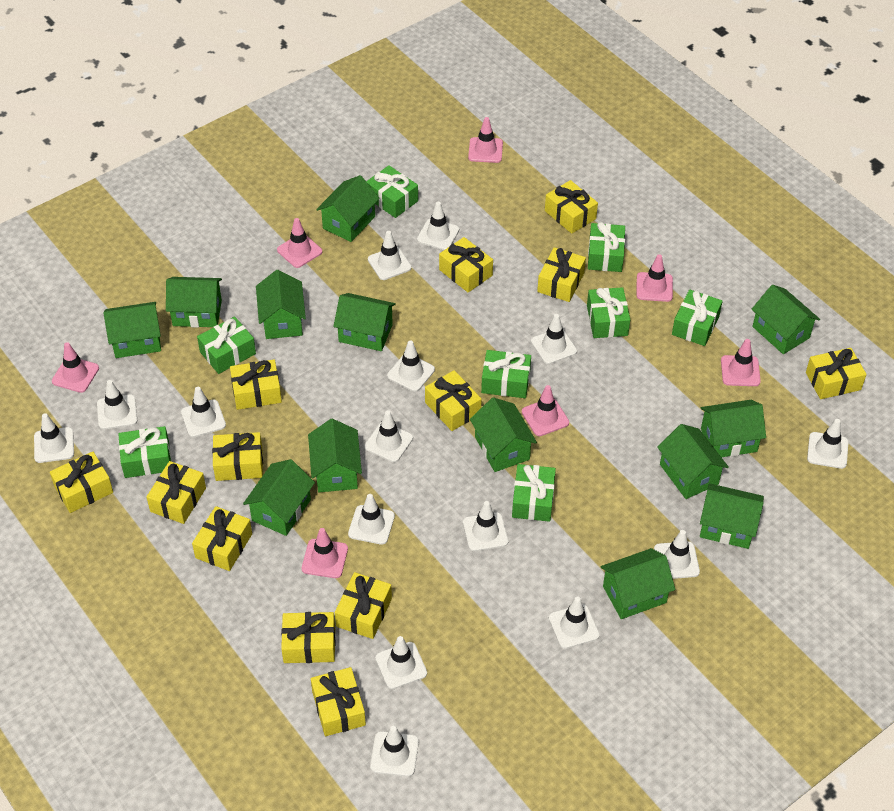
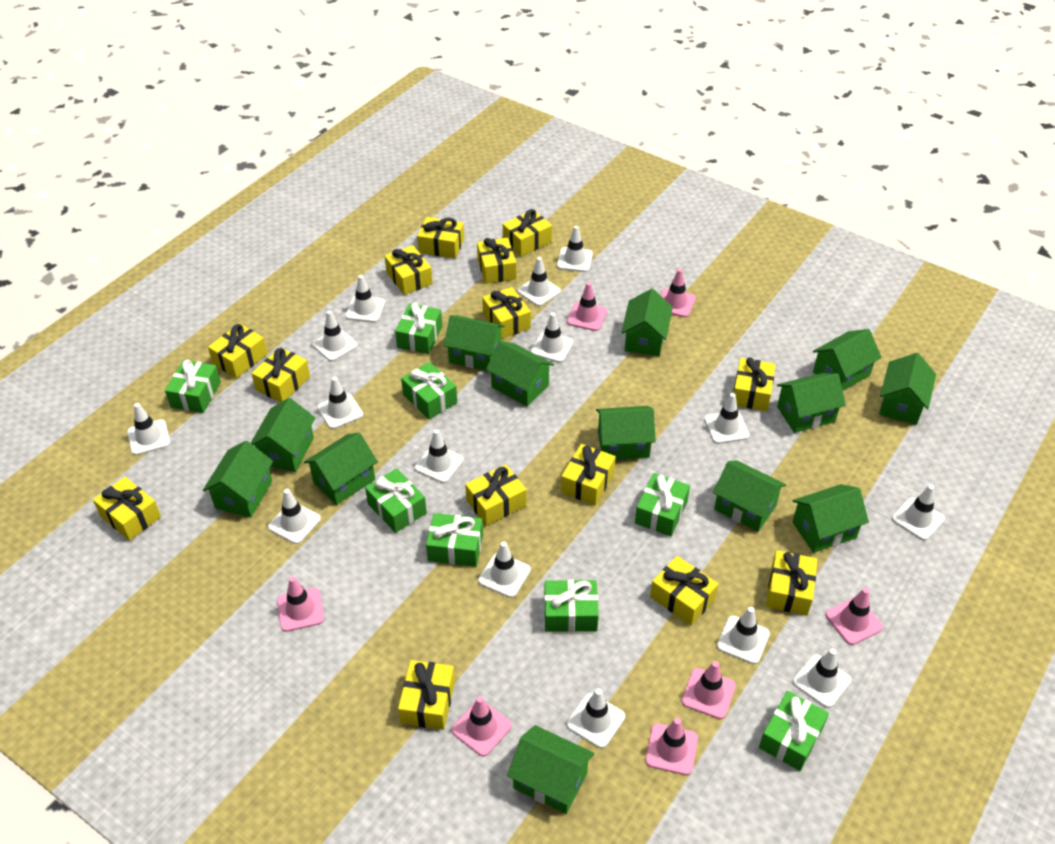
yellow gift: 13 -> 14

